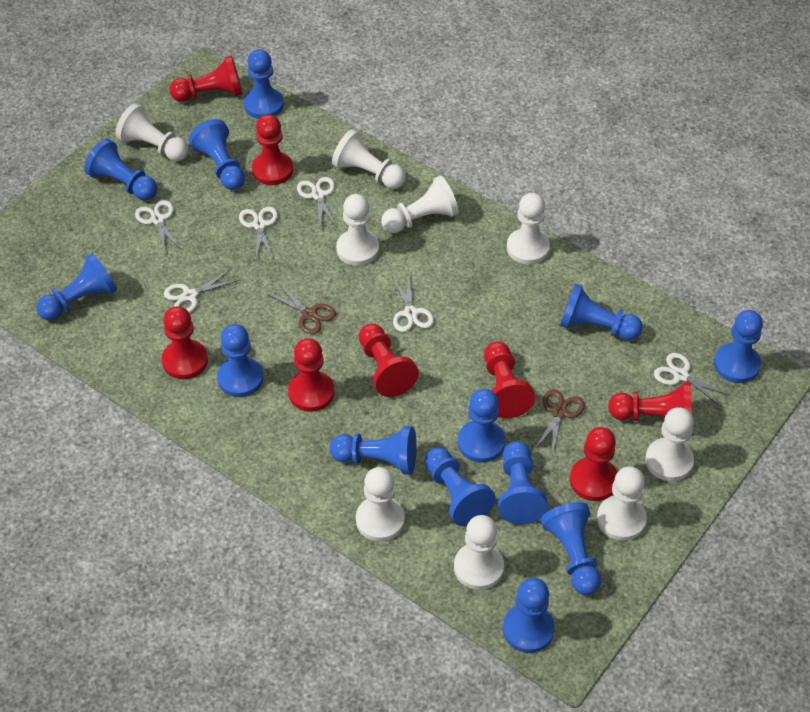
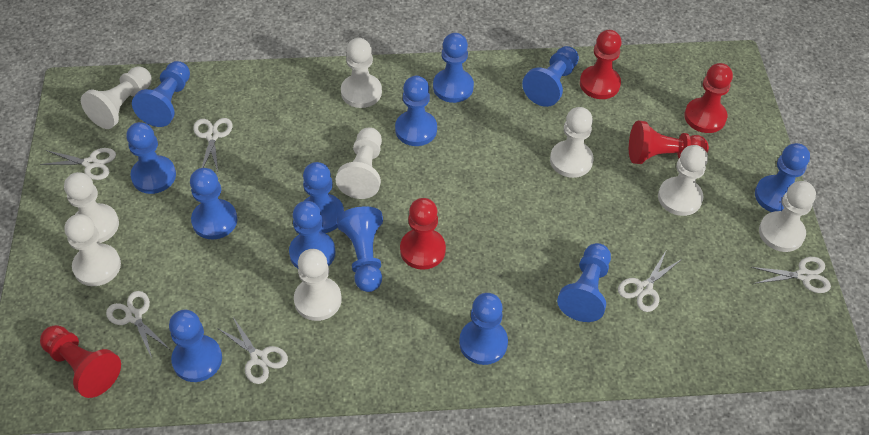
brown scissors: 2 -> 0
red pawn: 8 -> 5

